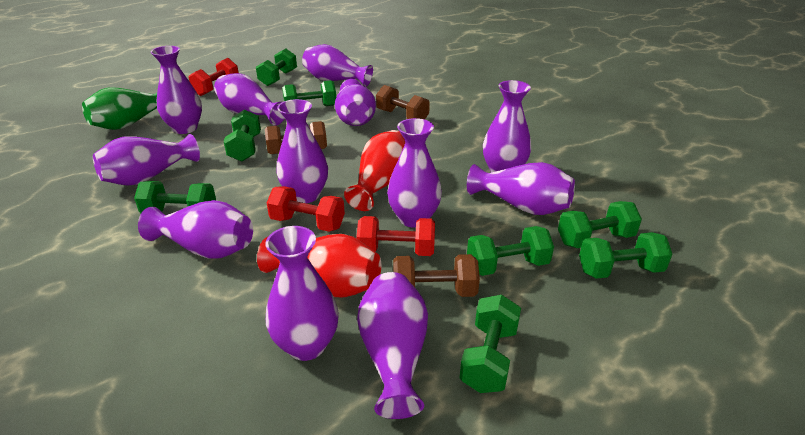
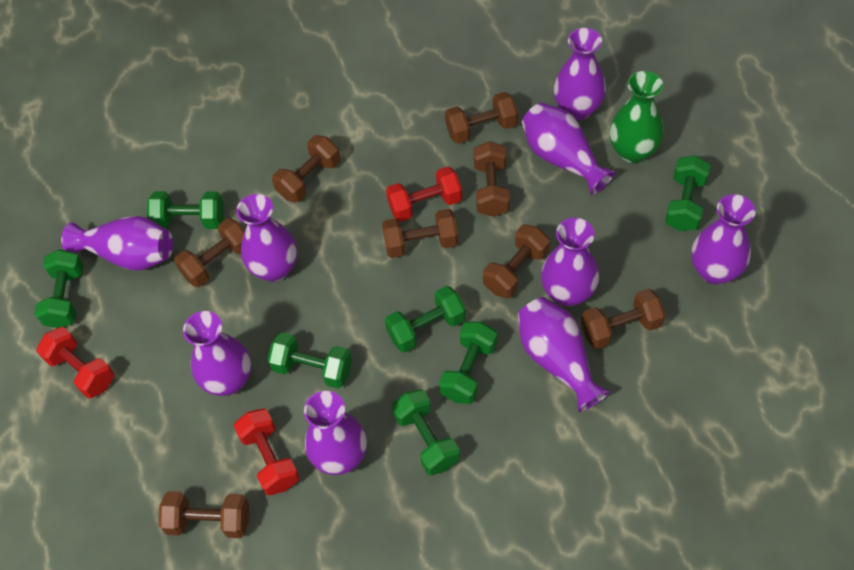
brown dumbbell: 3 -> 8
green dumbbell: 8 -> 7
purple vase: 12 -> 9
red vase: 2 -> 0

